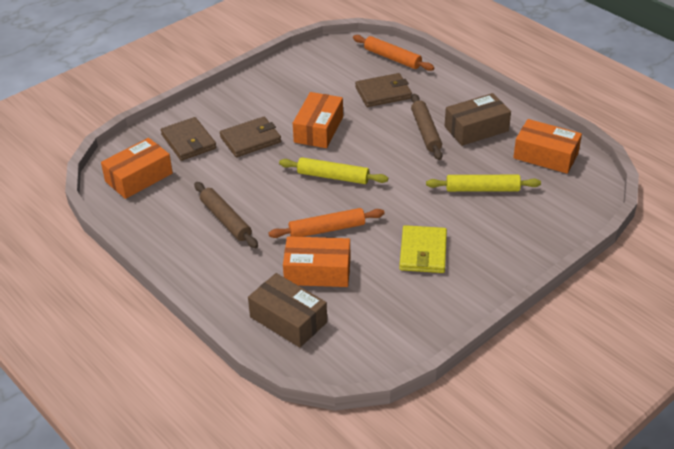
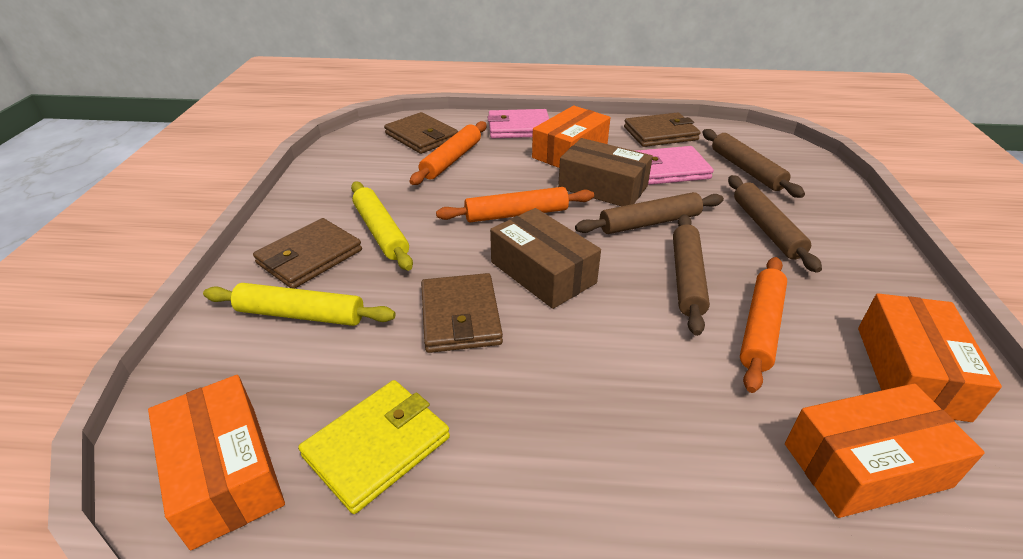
brown rolling pin: 2 -> 4
brown wallet: 3 -> 4
orange rolling pin: 2 -> 3
pink wallet: 0 -> 2

